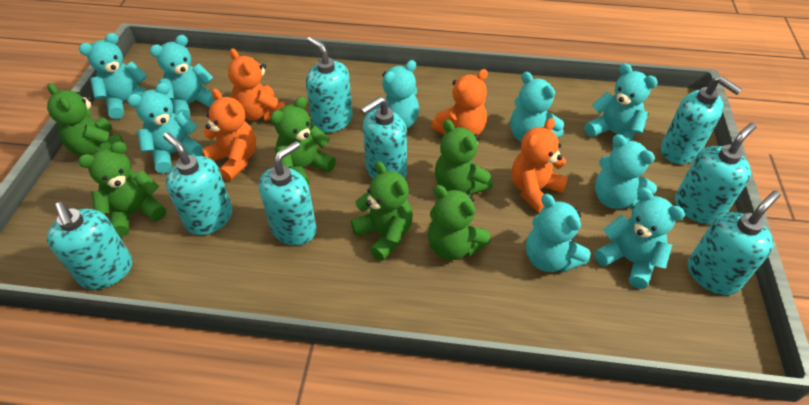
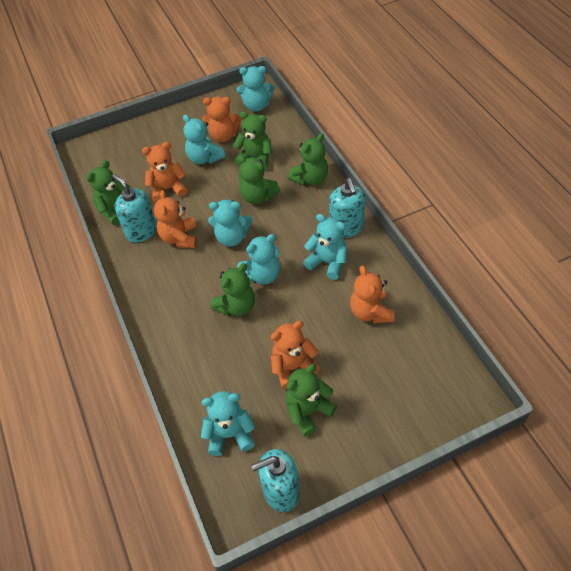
orange teddy bear: 4 -> 5
turquoise soap dispenser: 8 -> 3
turquoise teddy bear: 9 -> 6

